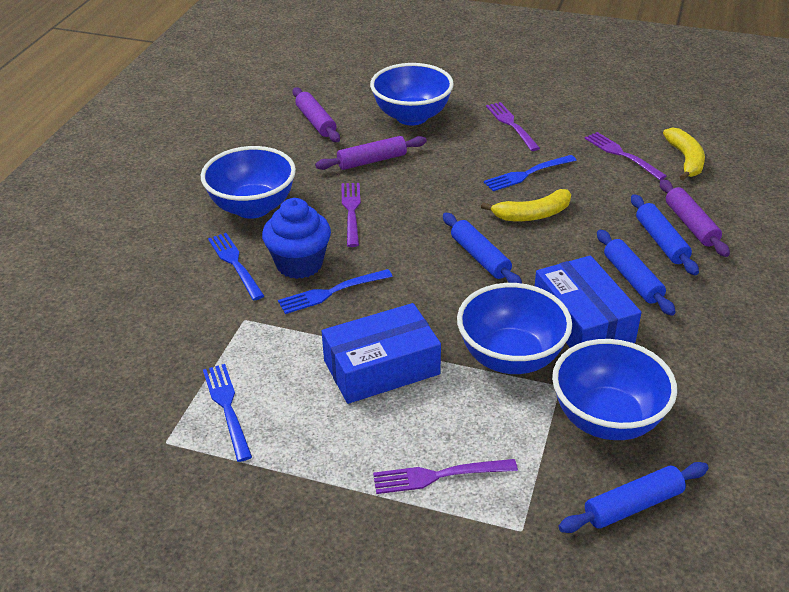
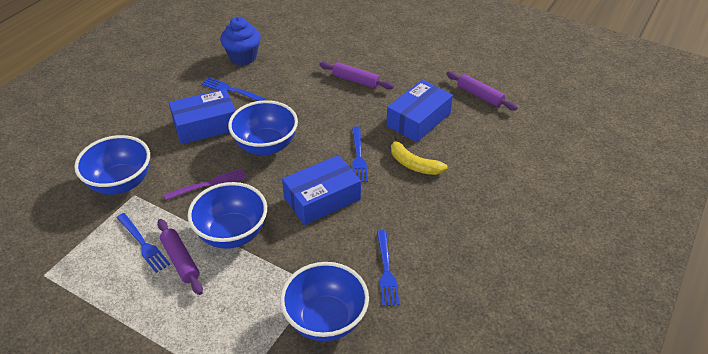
blue box: 2 -> 3
blue rolling pin: 4 -> 0
purple fork: 4 -> 1
yellow banana: 2 -> 1

